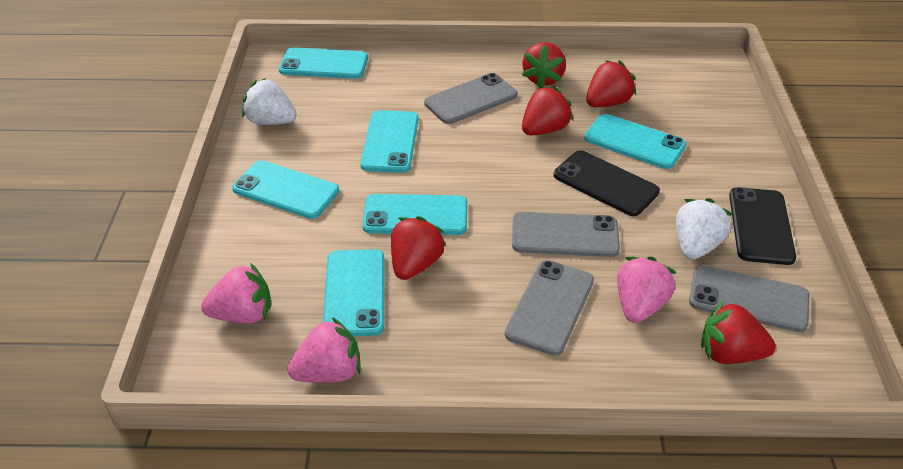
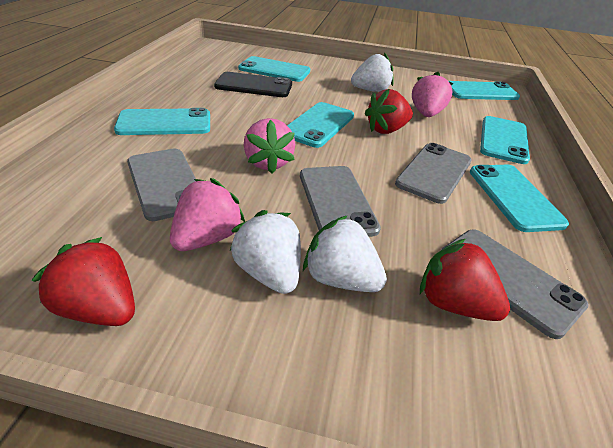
black phone: 2 -> 1
red strawberry: 5 -> 3
white strawberry: 2 -> 3

